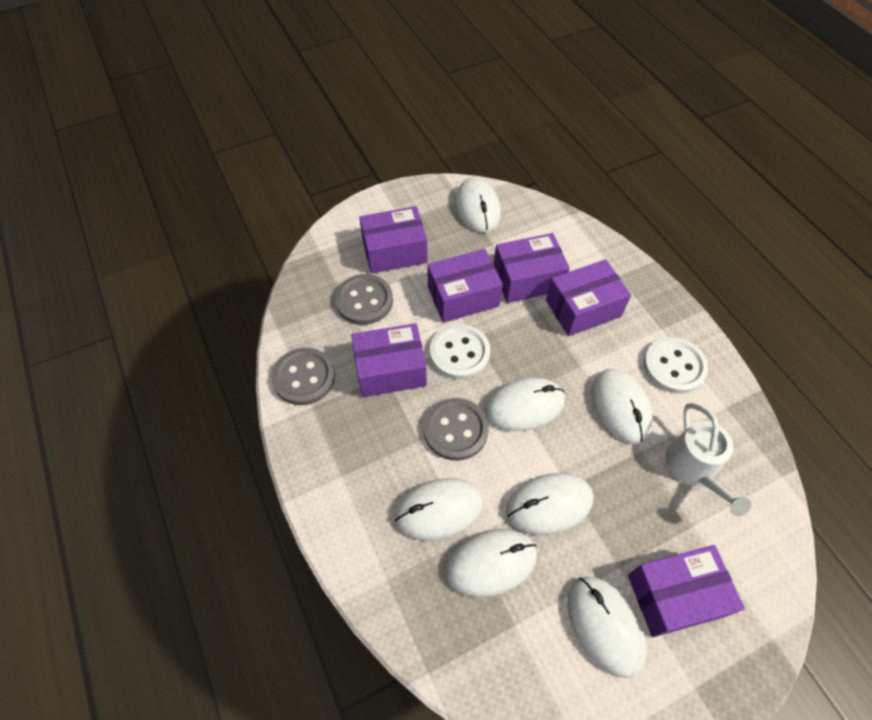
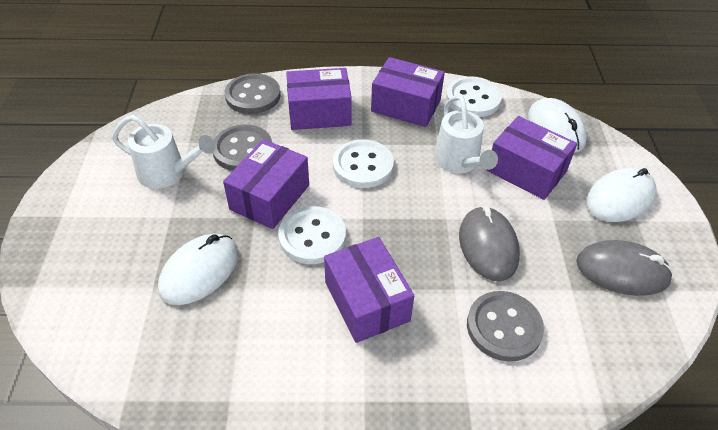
grey mouse: 0 -> 2
purple box: 6 -> 5
white button: 2 -> 3
white mouse: 7 -> 3
white watering can: 1 -> 2

